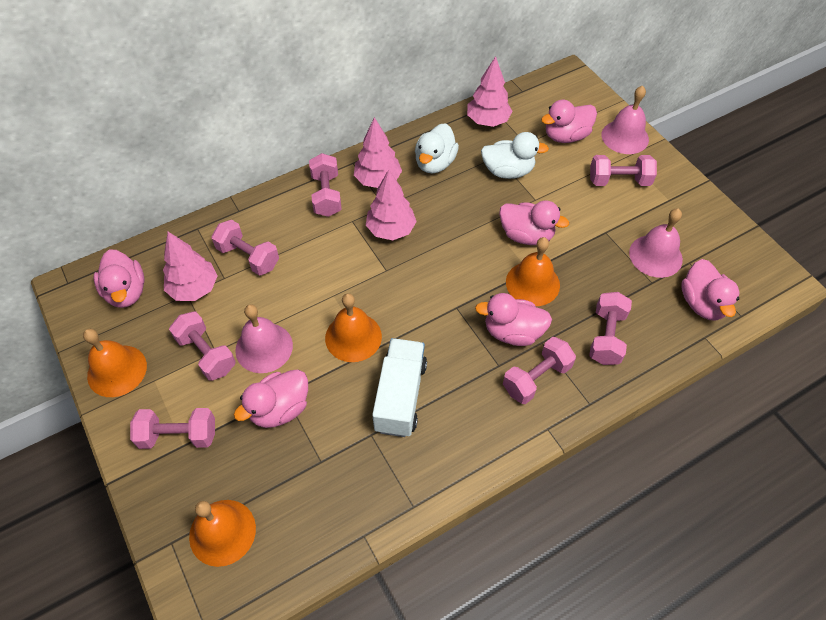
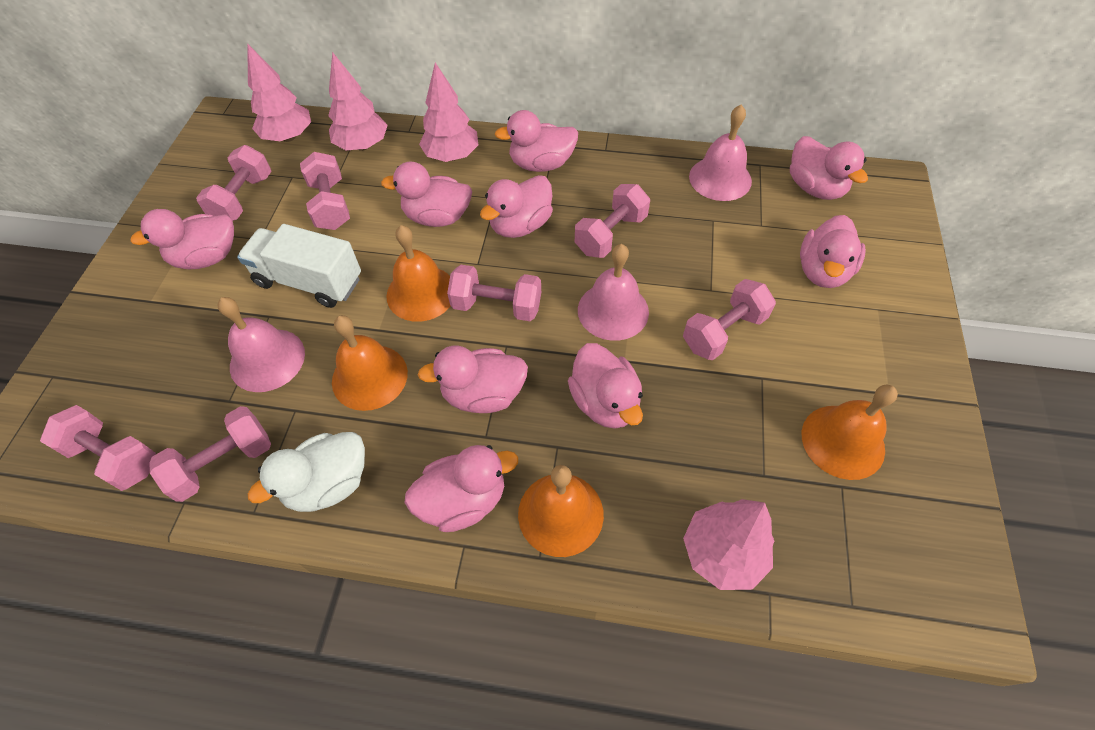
pink duck: 6 -> 9
white duck: 2 -> 1

